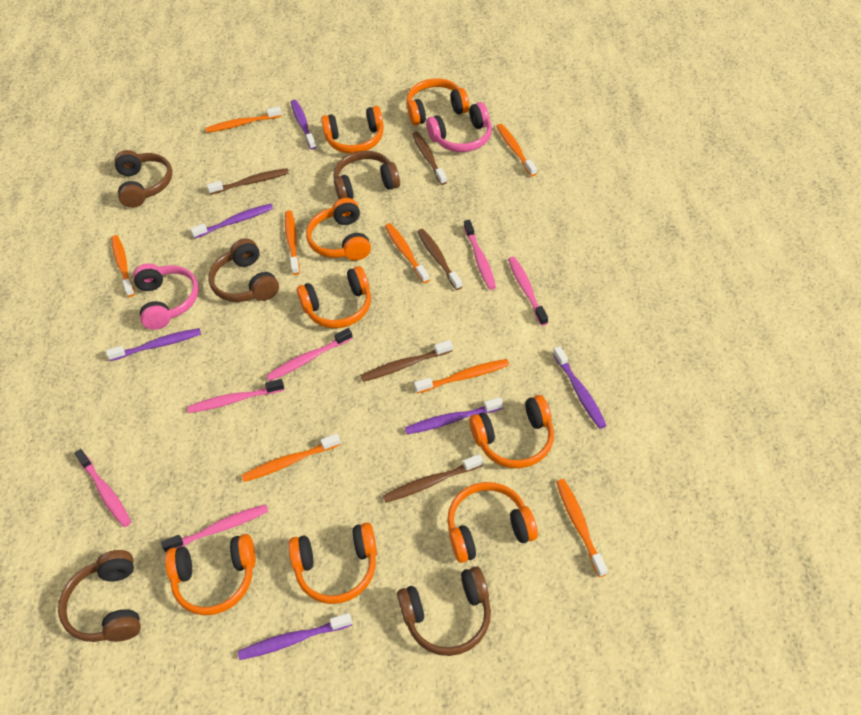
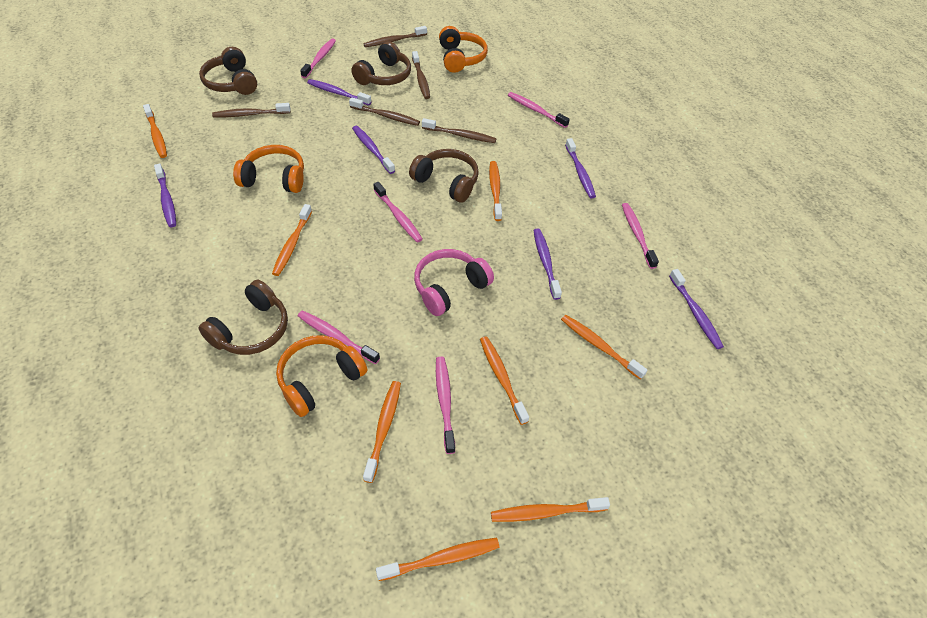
brown headphones: 5 -> 4
orange headphones: 8 -> 3
pink headphones: 2 -> 1

